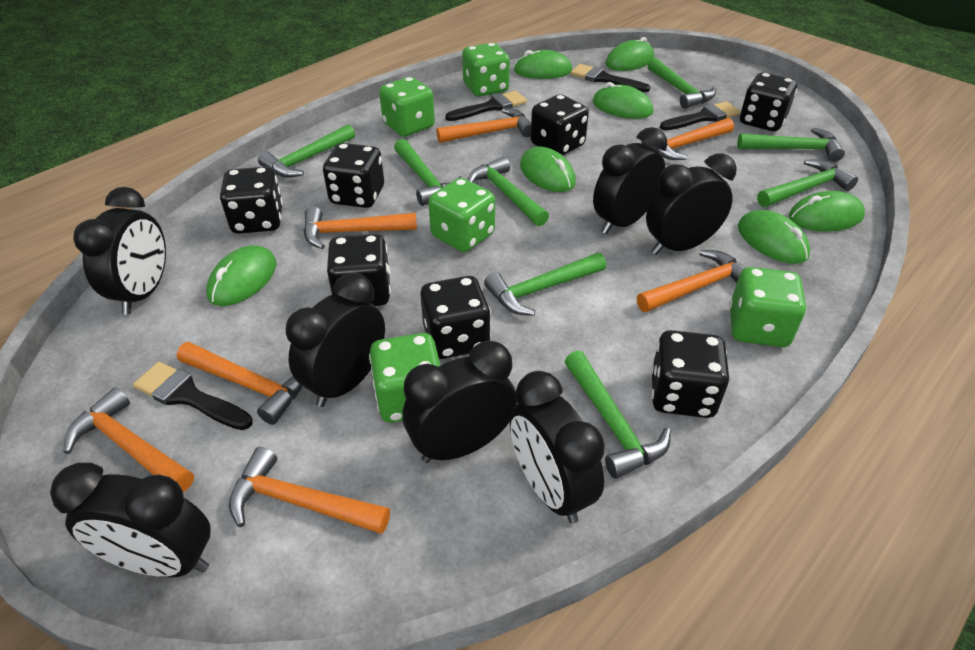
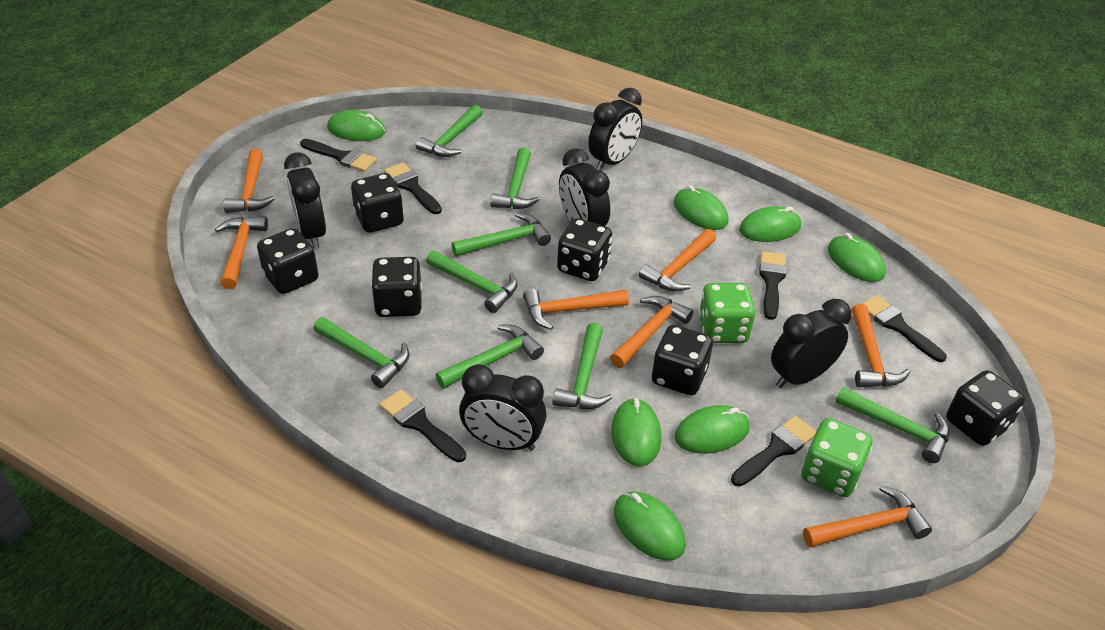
black brush: 4 -> 6
black clock: 7 -> 5
black dice: 7 -> 6
green dice: 5 -> 2

